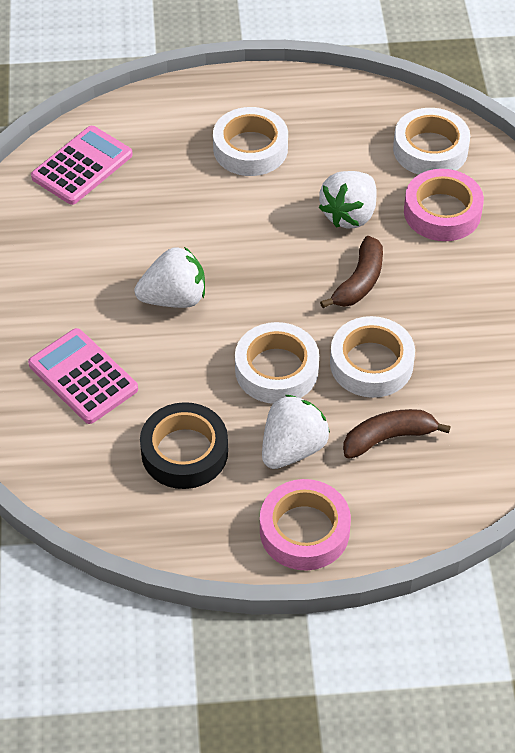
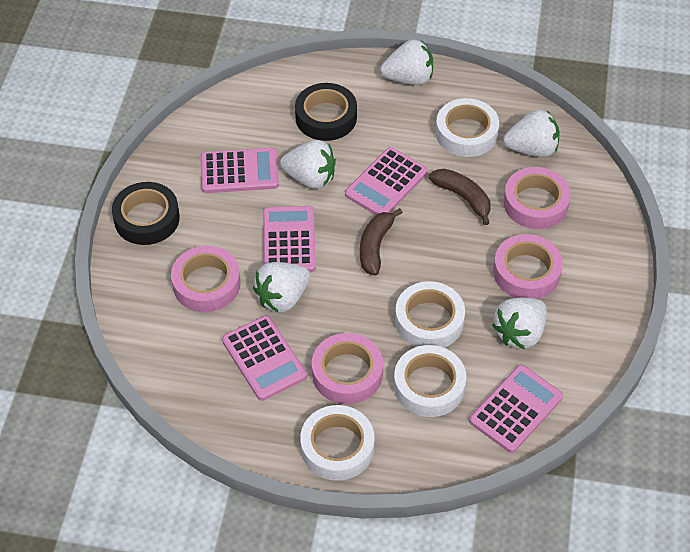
black tape: 1 -> 2
pink calculator: 2 -> 5
pink tape: 2 -> 4
white strawberry: 3 -> 5

